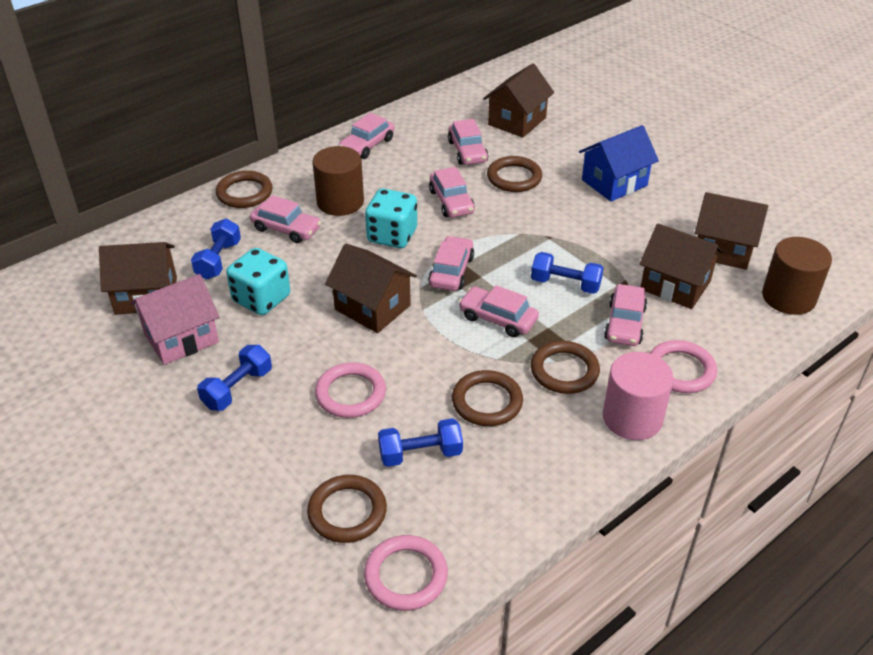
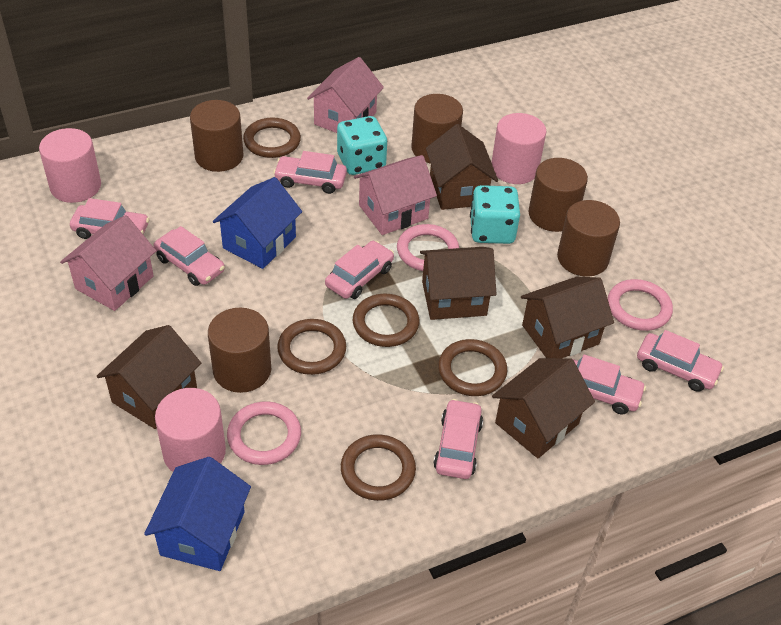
blue dumbbell: 4 -> 0
blue house: 1 -> 2
brown cylinder: 2 -> 5
pink cylinder: 1 -> 3
pink house: 1 -> 3

